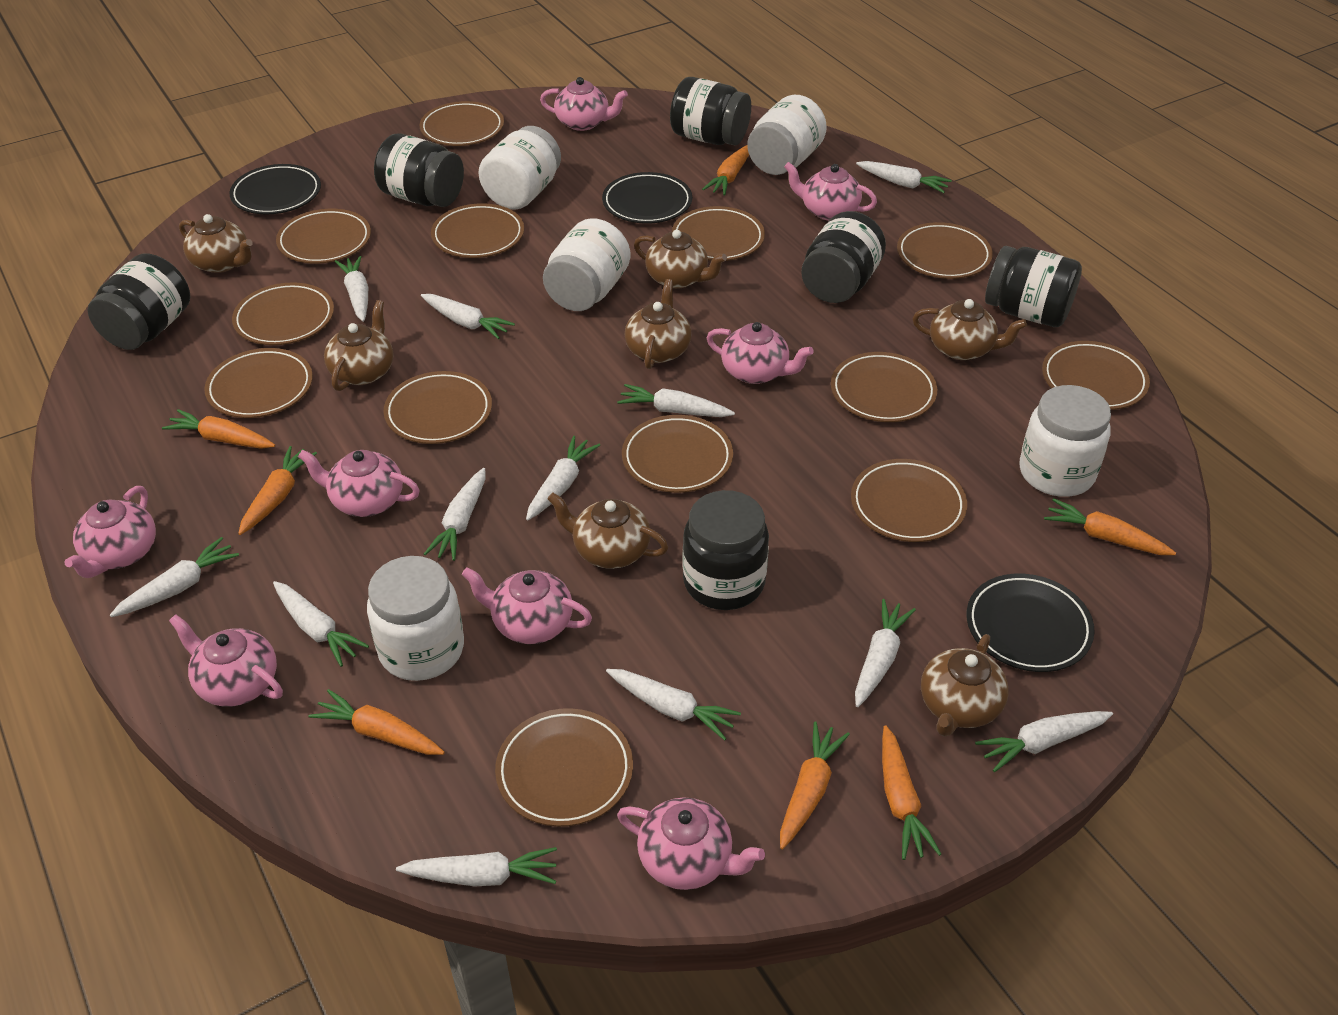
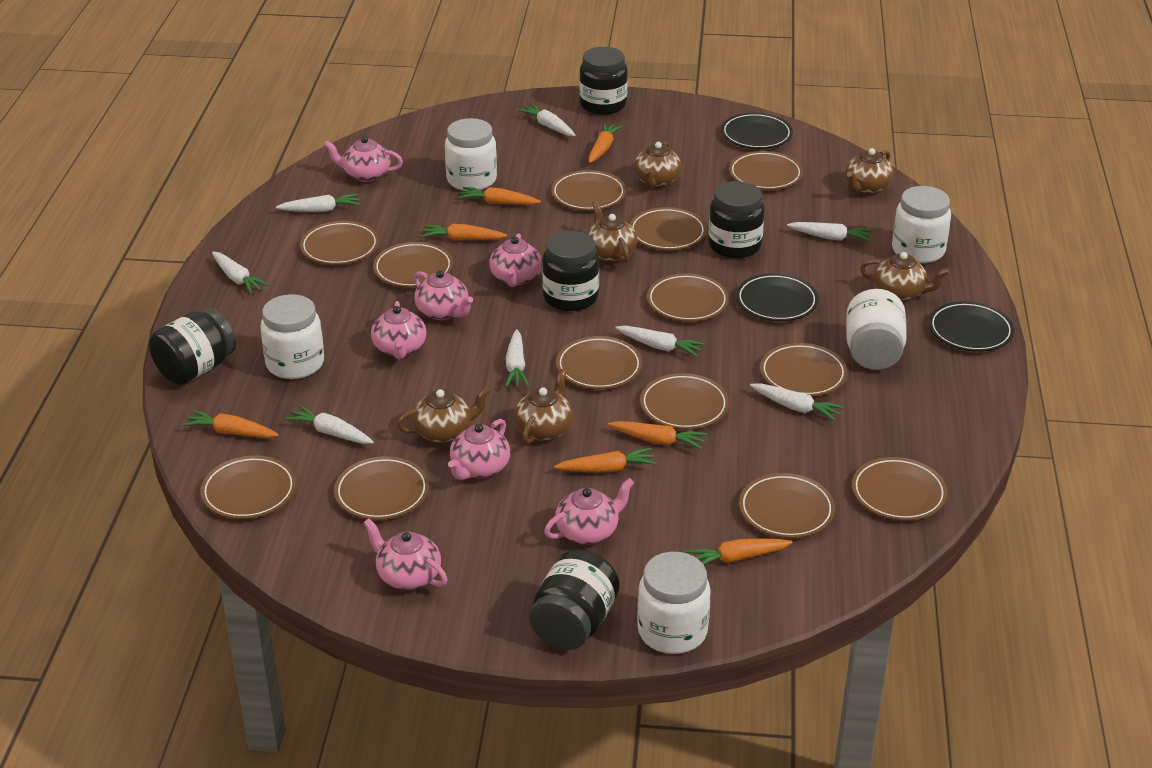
black jar: 6 -> 5
brown teapot: 7 -> 6
pink teapot: 8 -> 7
white carrot: 12 -> 8

